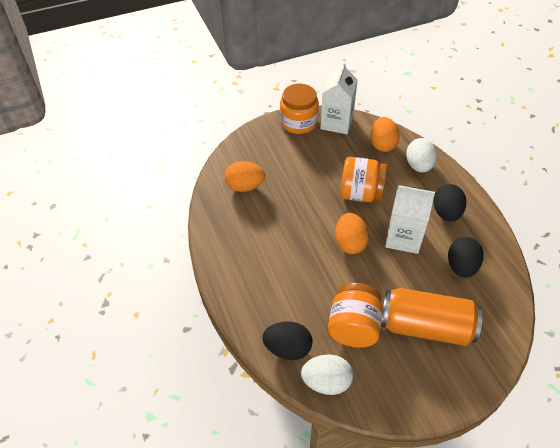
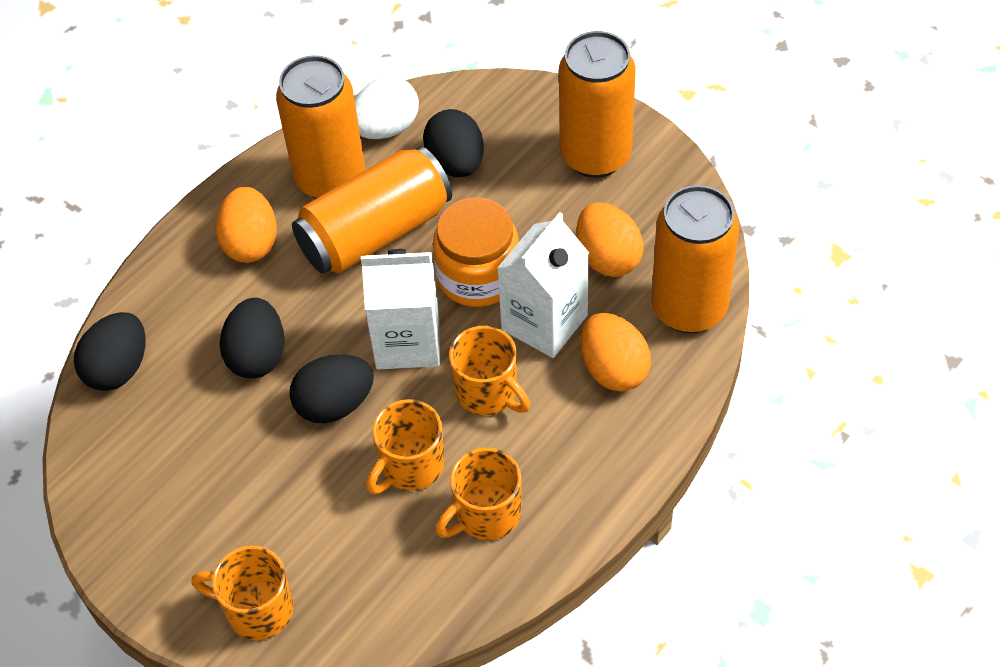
black egg: 3 -> 4
orange can: 1 -> 4
orange jar: 3 -> 1
orange mug: 0 -> 4
white egg: 2 -> 1

